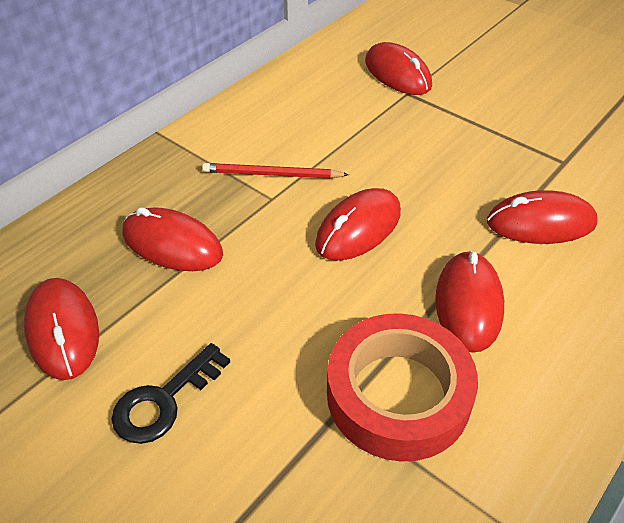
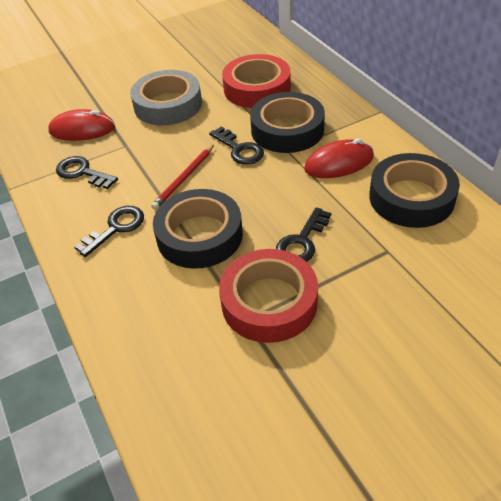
black key: 1 -> 4
black tape: 0 -> 3
grey tape: 0 -> 1
red mouse: 6 -> 2
red tape: 1 -> 2

